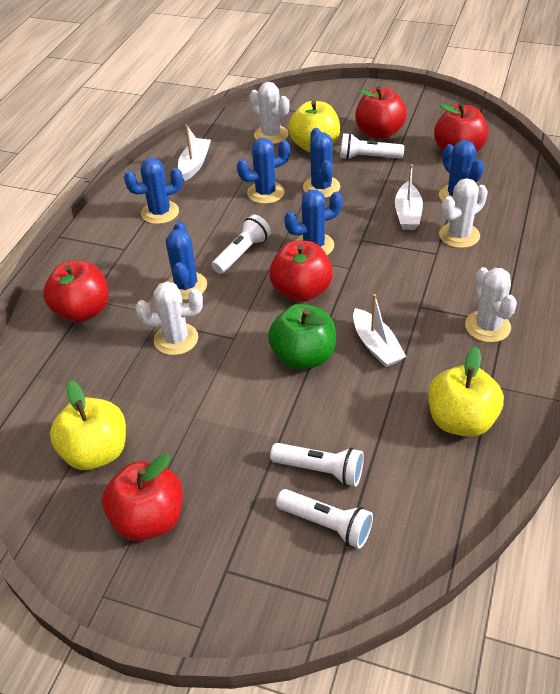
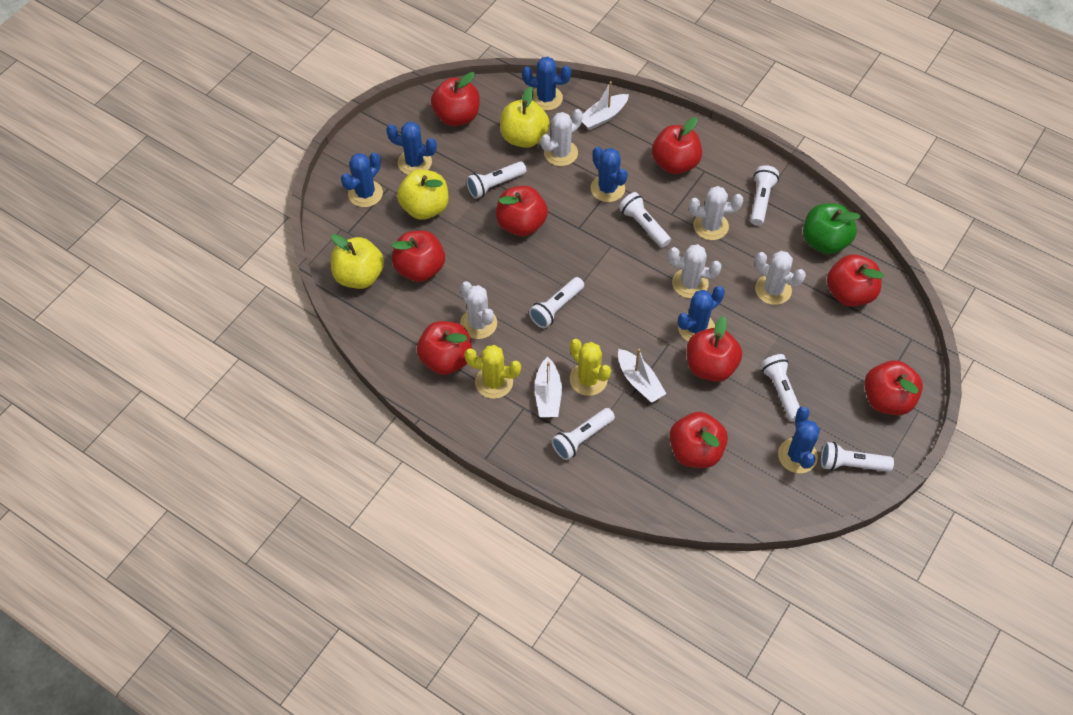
red apple: 5 -> 9
white cactus: 4 -> 5
white flashlight: 4 -> 7
yellow cactus: 0 -> 2

